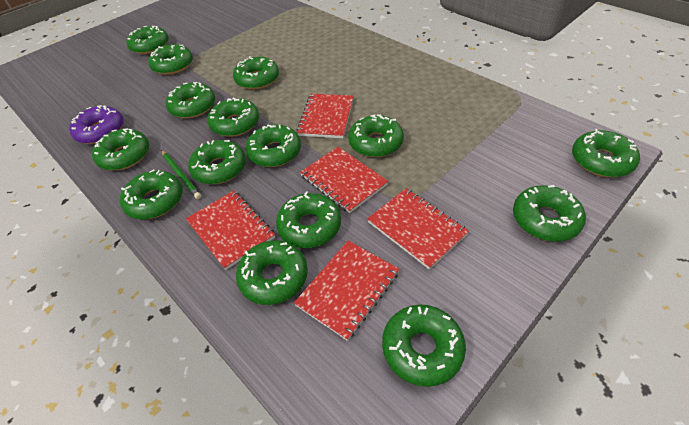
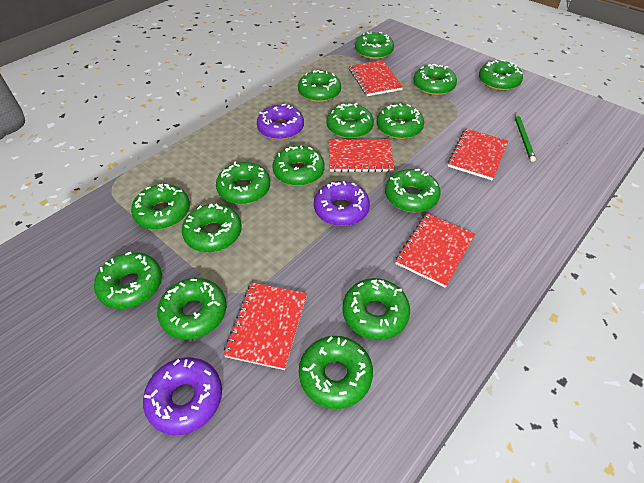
purple donut: 1 -> 3

